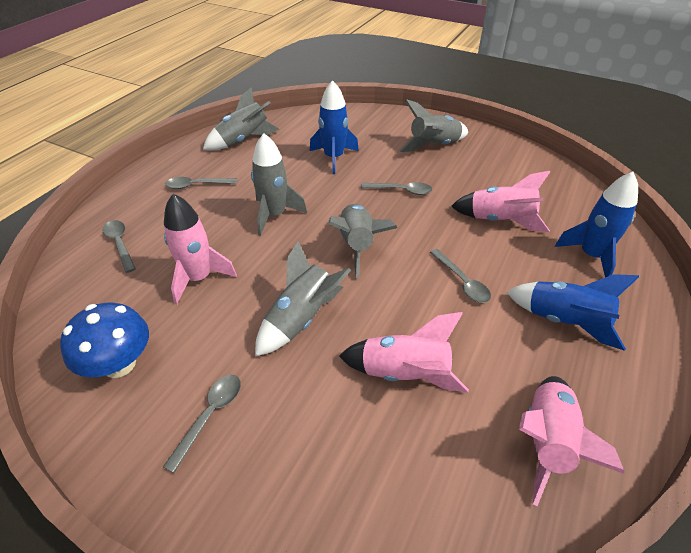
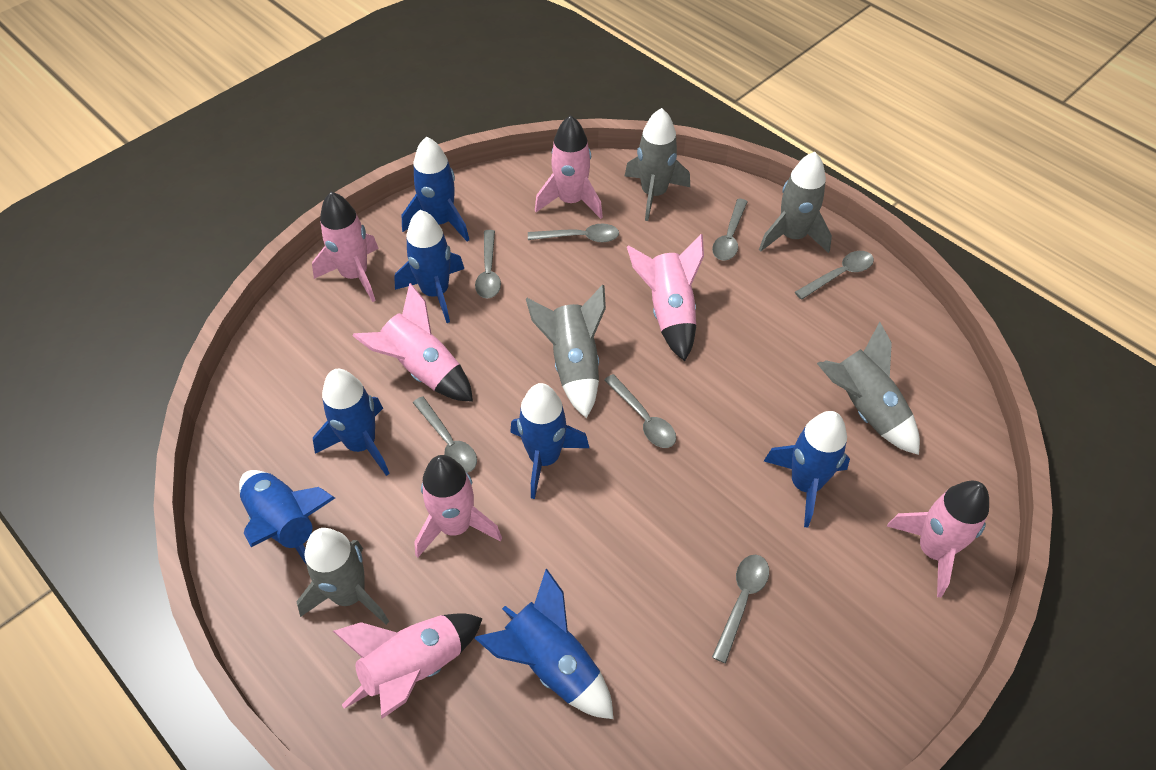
blue mushroom: 1 -> 0
blue rocket: 3 -> 7
grey spoon: 5 -> 7
pink rocket: 4 -> 7

